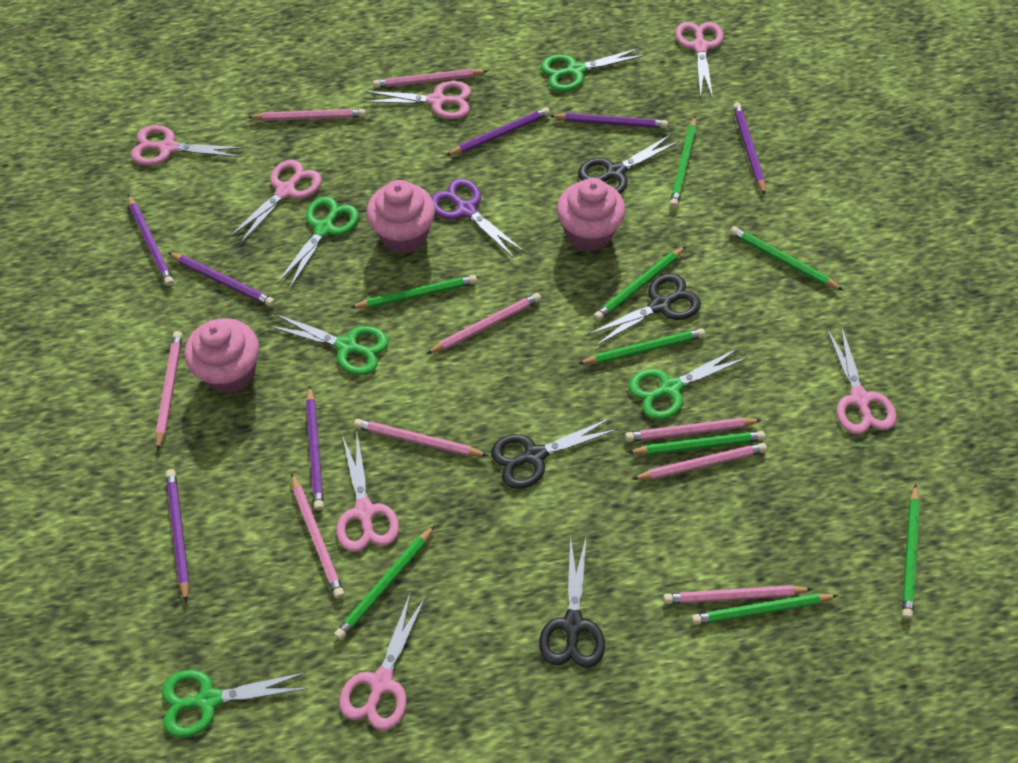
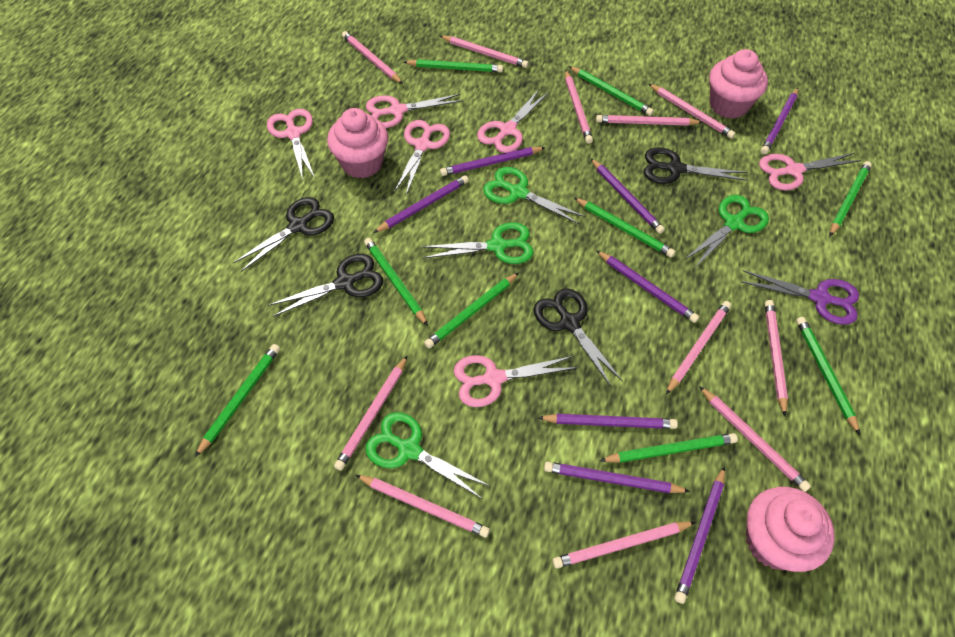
green scissors: 5 -> 4
pink pencil: 9 -> 11
pink scissors: 7 -> 6
purple pencil: 7 -> 8

